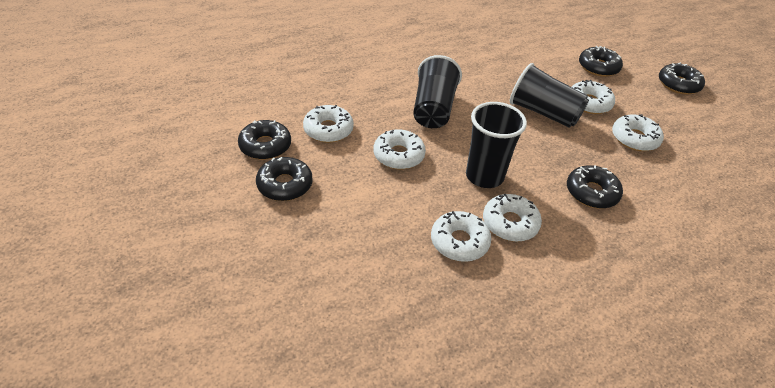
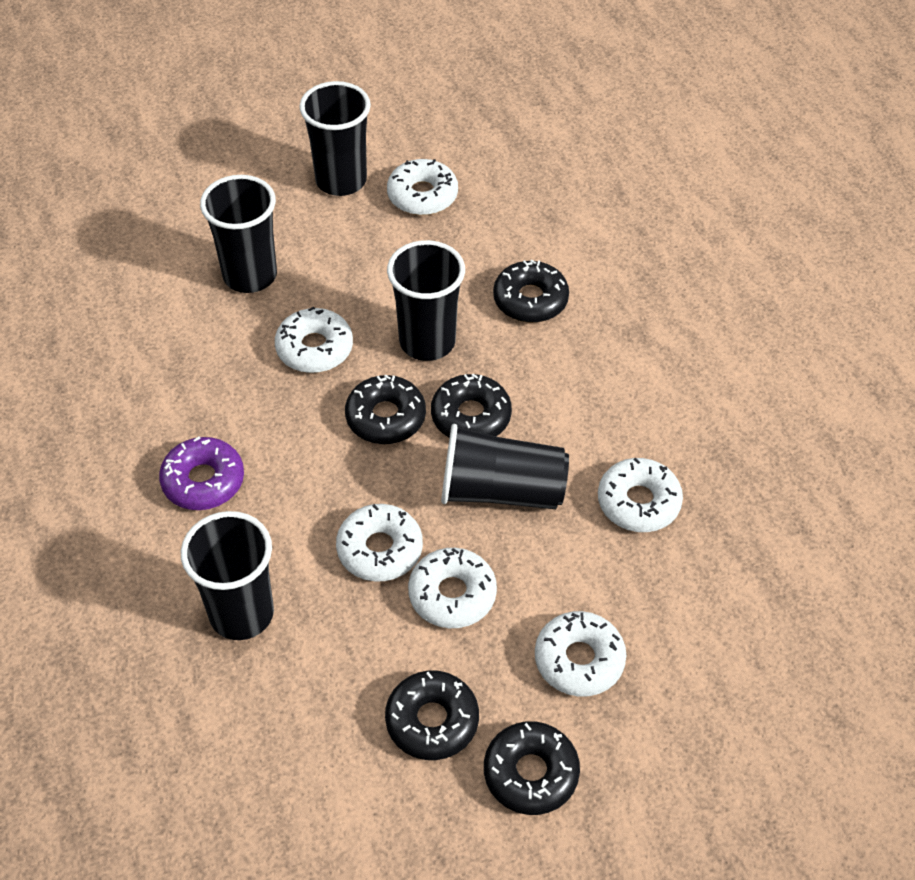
black cup: 3 -> 5
purple donut: 0 -> 1

